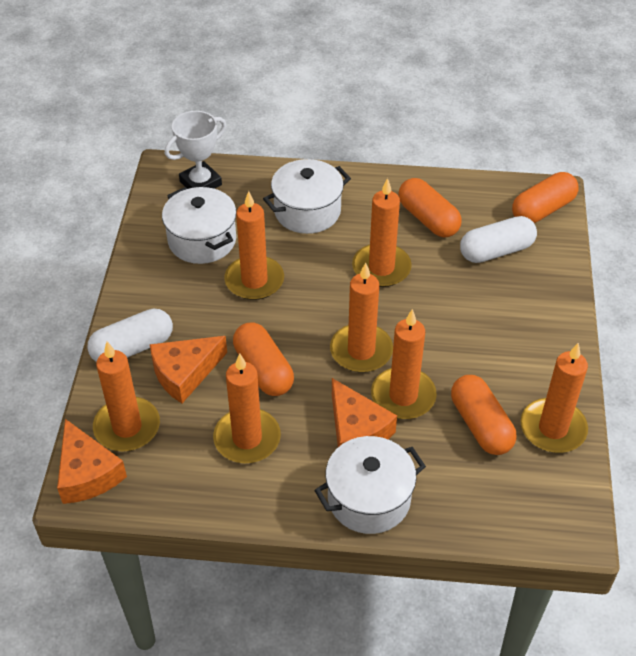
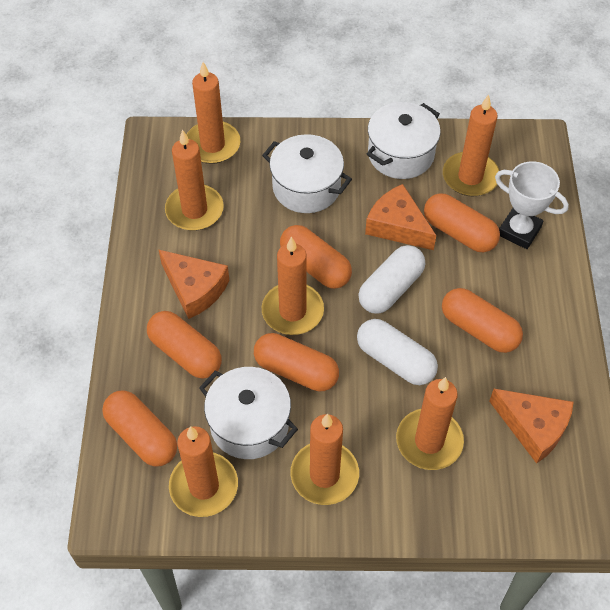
orange capsule: 4 -> 6

